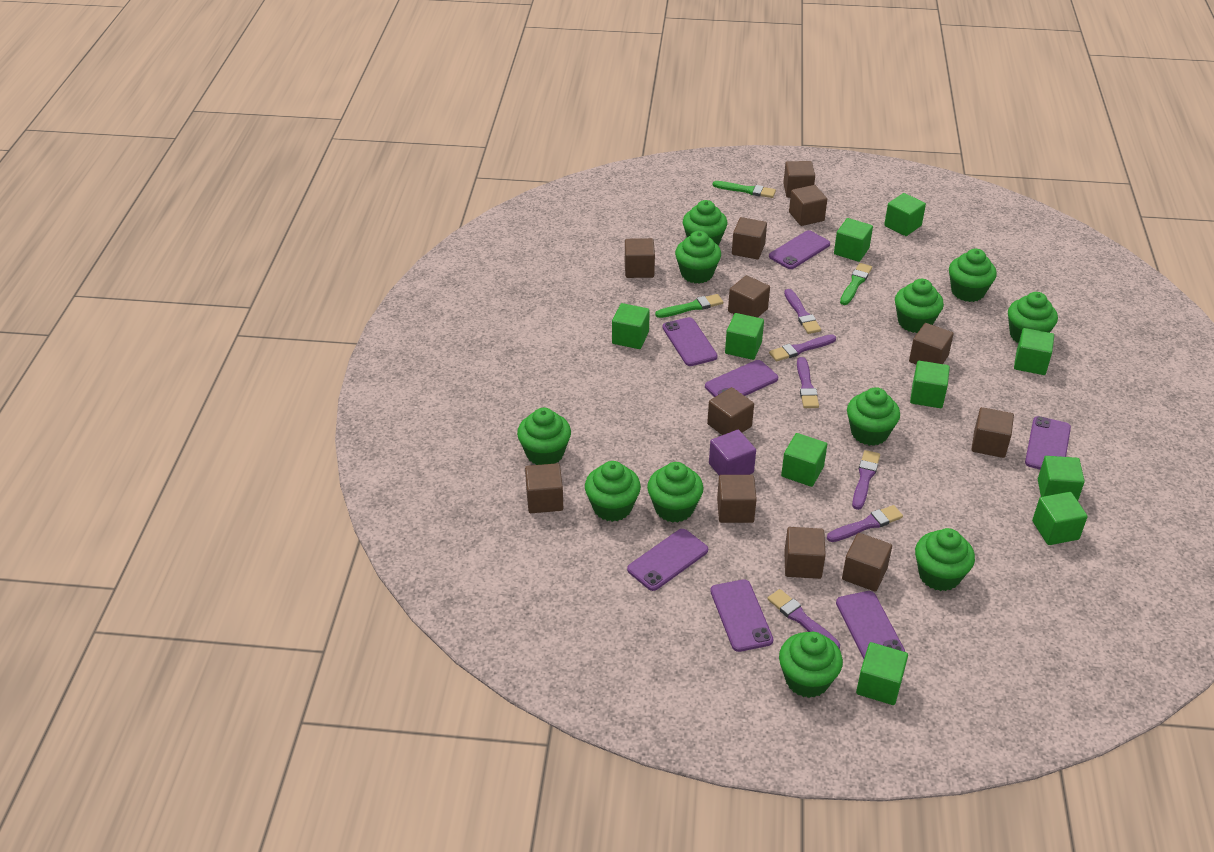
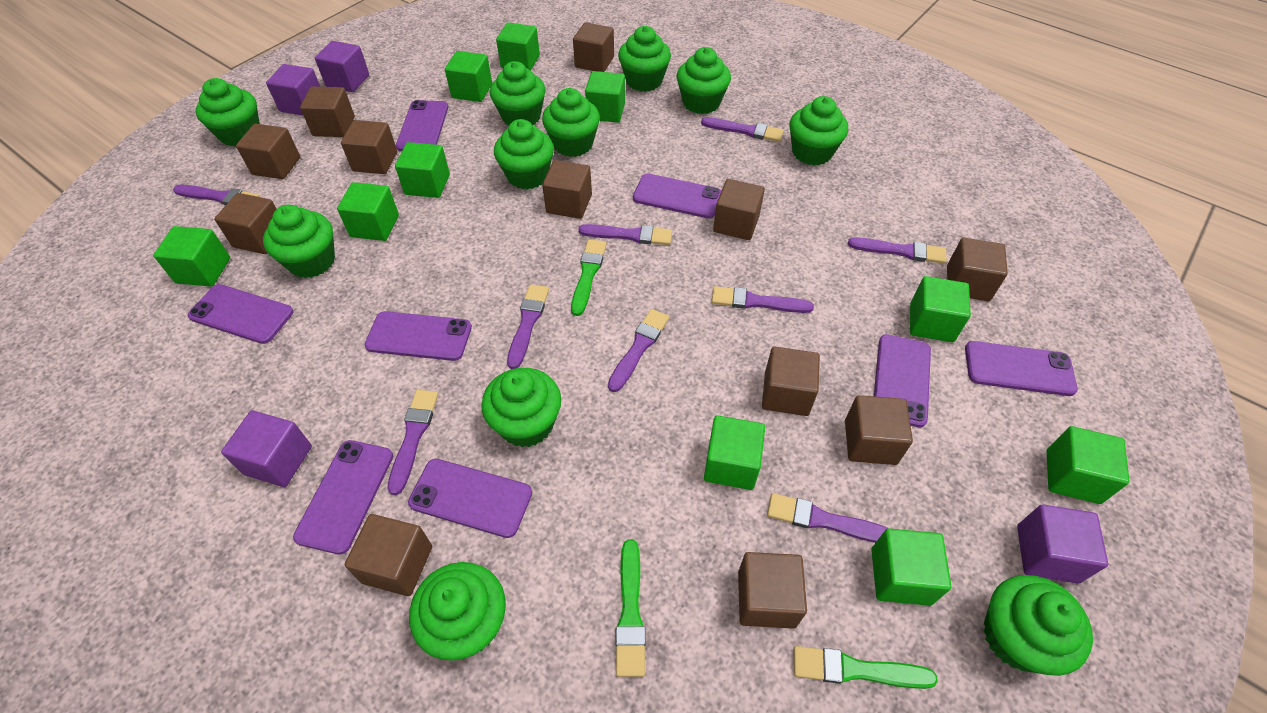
purple brush: 6 -> 9
purple cube: 1 -> 4
purple phone: 7 -> 8

